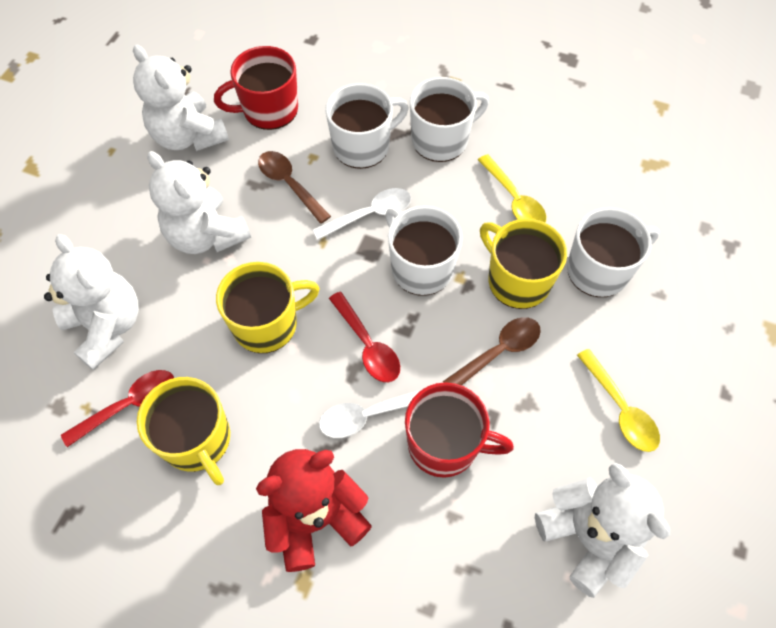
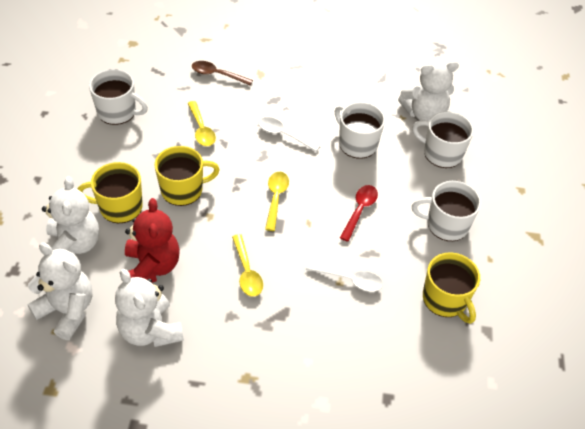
brown spoon: 2 -> 1
red mug: 2 -> 0
red spoon: 2 -> 1
yellow spoon: 2 -> 3

